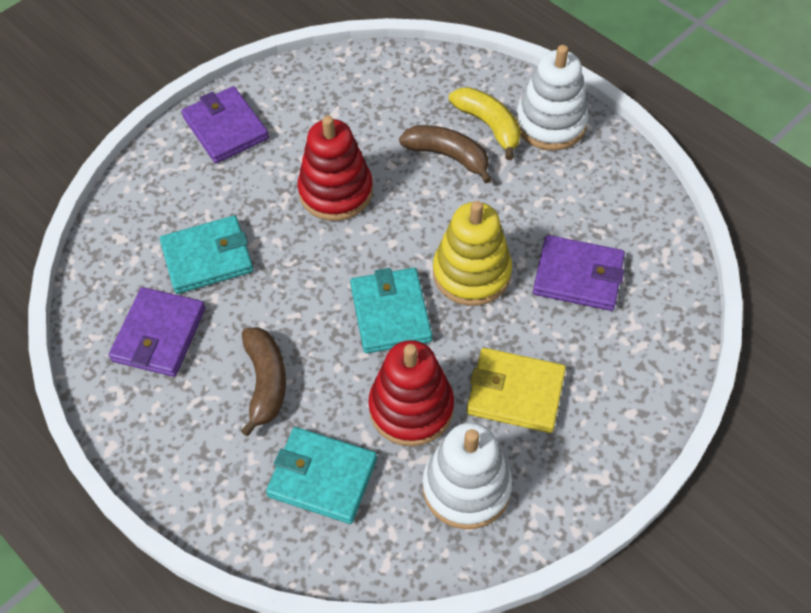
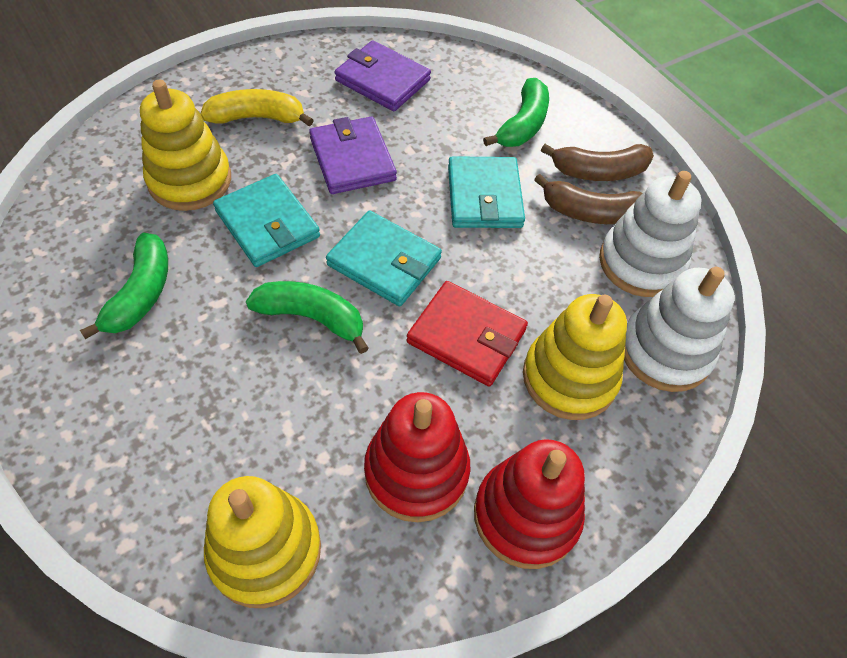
green banana: 0 -> 3
purple wallet: 3 -> 2
red wallet: 0 -> 1
yellow stacking toy: 1 -> 3
yellow wallet: 1 -> 0

